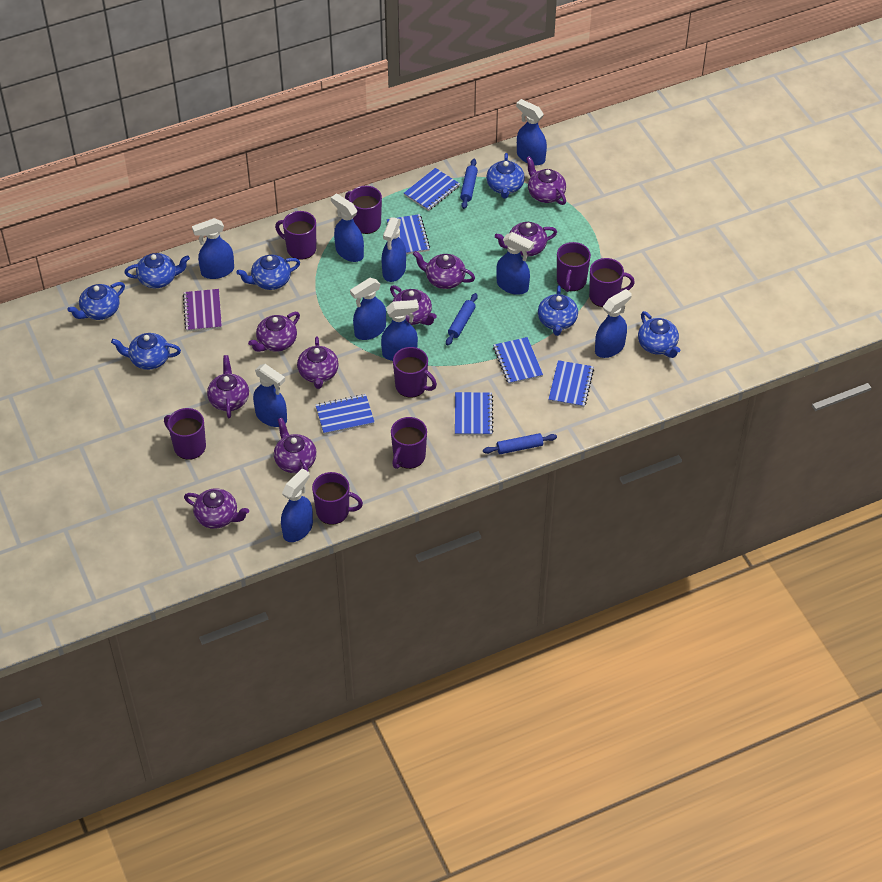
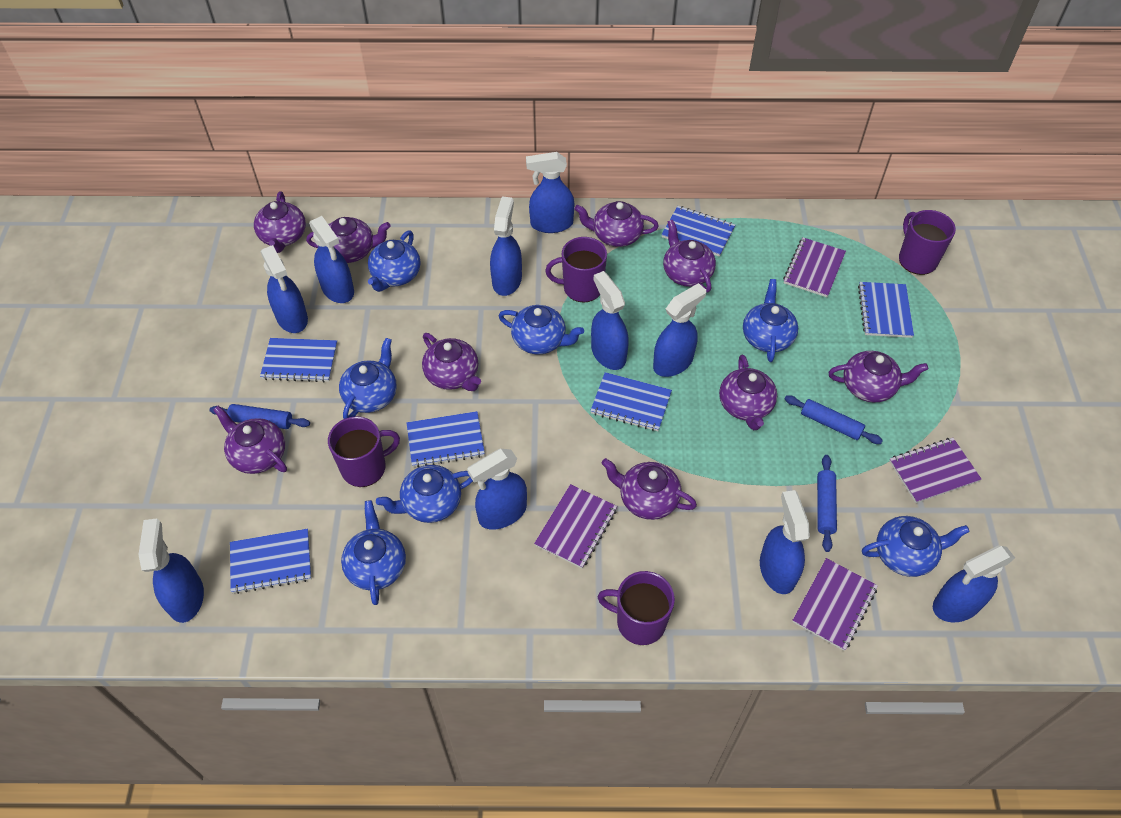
purple mug: 8 -> 4
purple notebook: 1 -> 4

